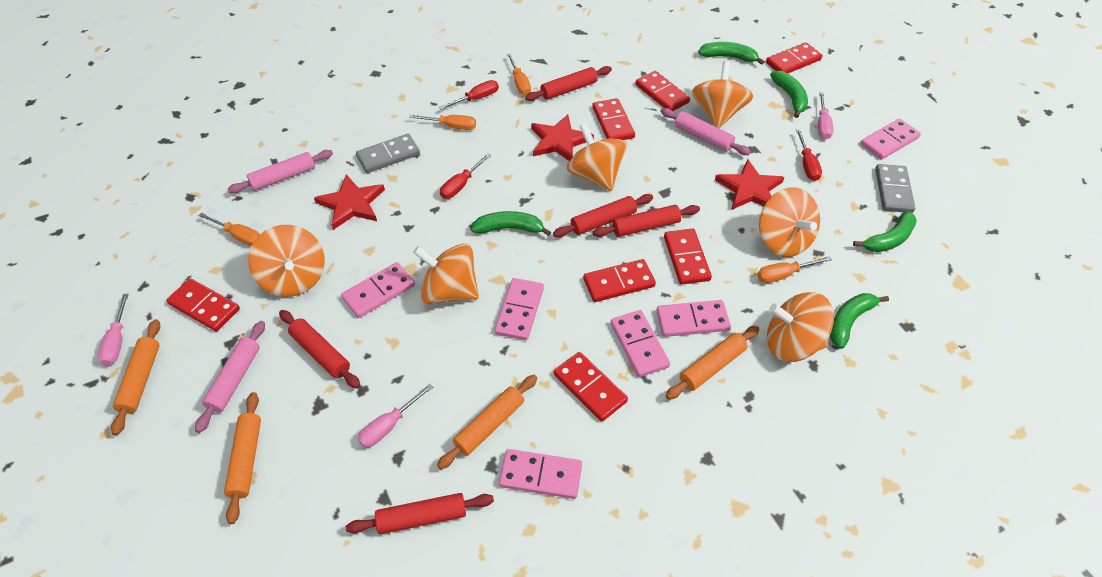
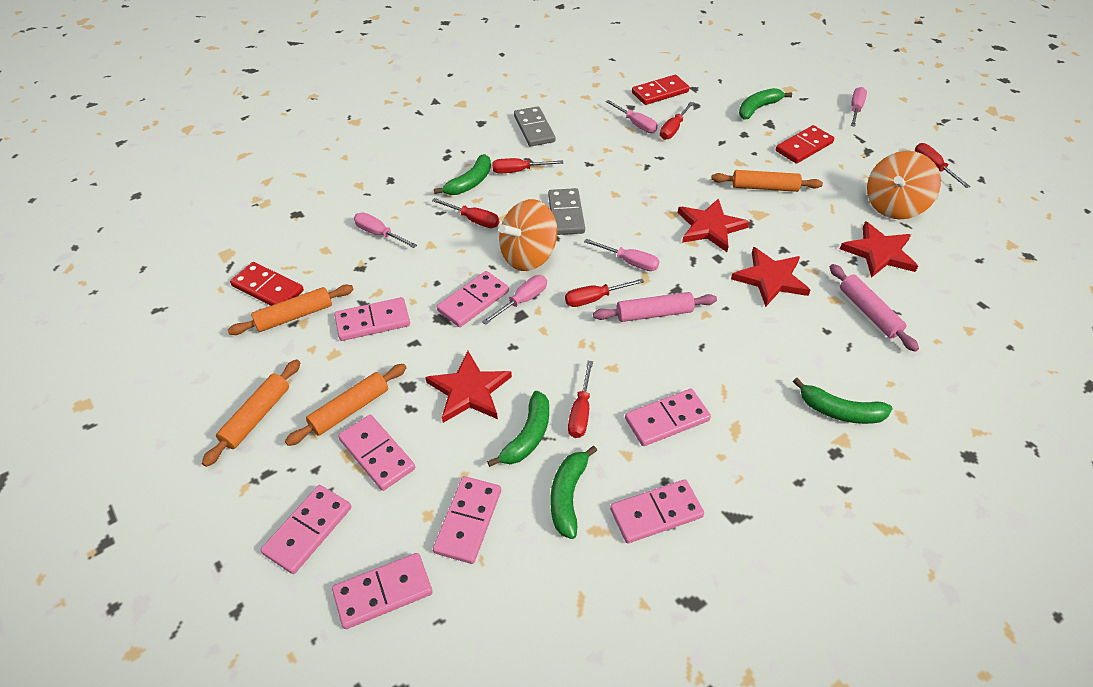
orange screwdriver: 4 -> 0
orange spinning top: 6 -> 2
pink domino: 6 -> 8
pink rolling pin: 3 -> 2
pink screwdriver: 3 -> 5
red domino: 7 -> 3
red rolling pin: 5 -> 0
red screwdriver: 3 -> 6
red star: 3 -> 4

